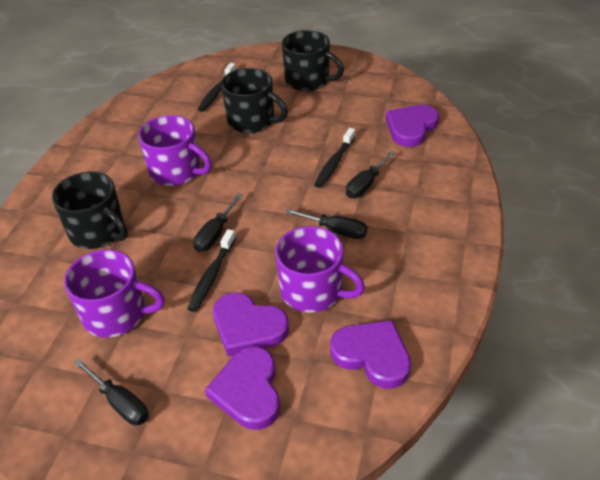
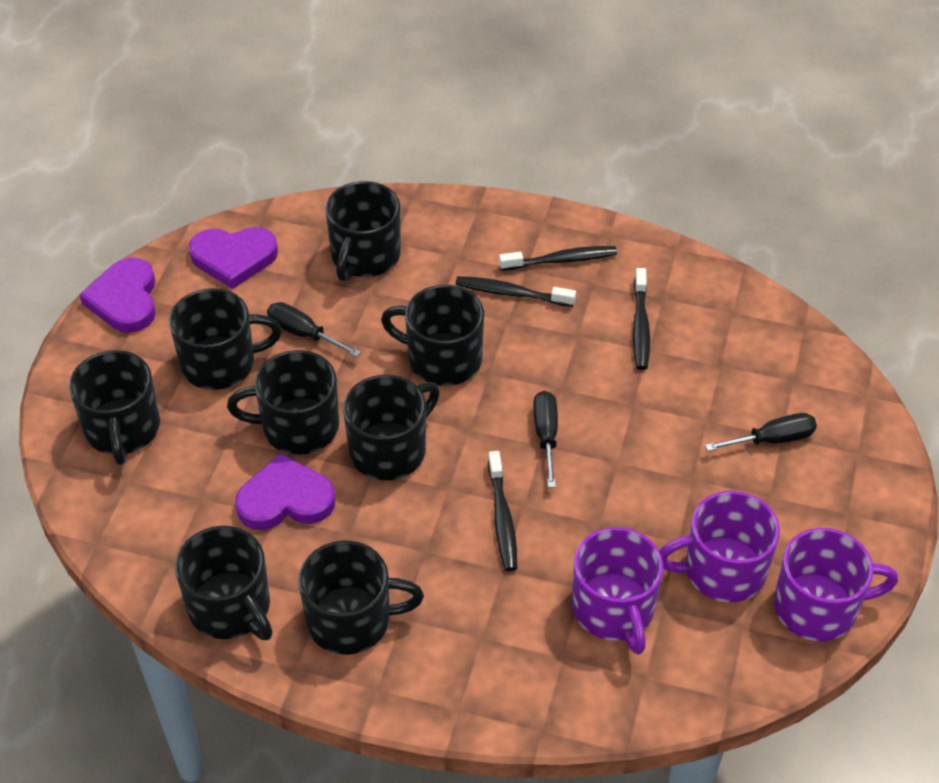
black mug: 3 -> 8
black screwdriver: 4 -> 3
black toothbrush: 3 -> 4
purple heart: 4 -> 3

